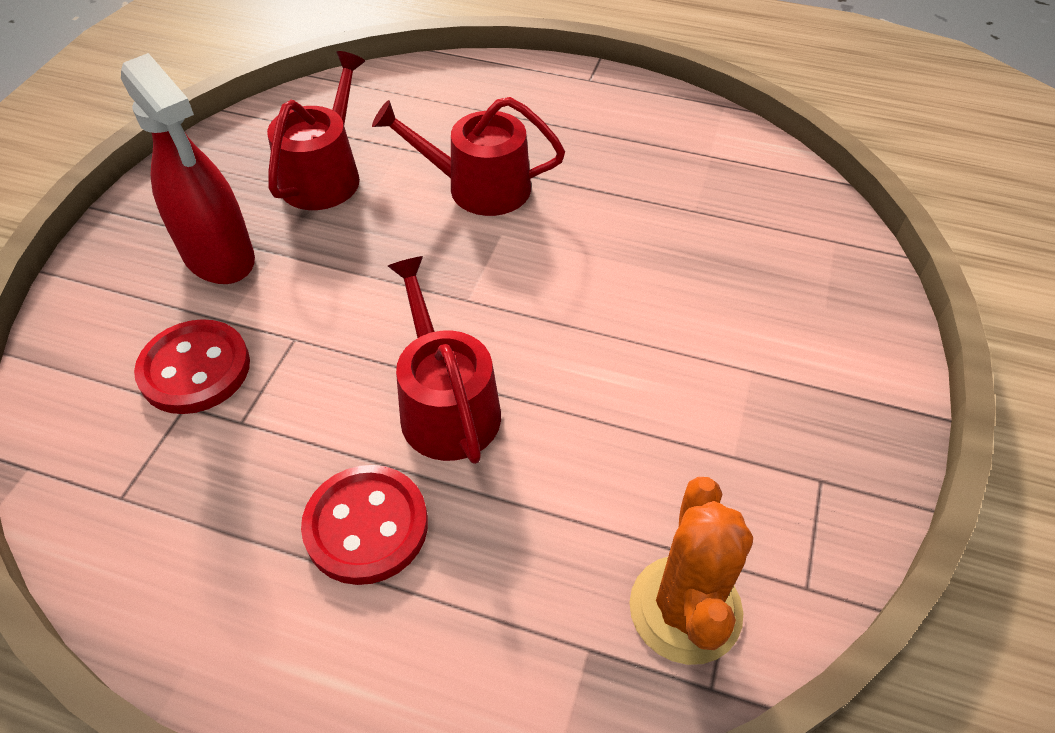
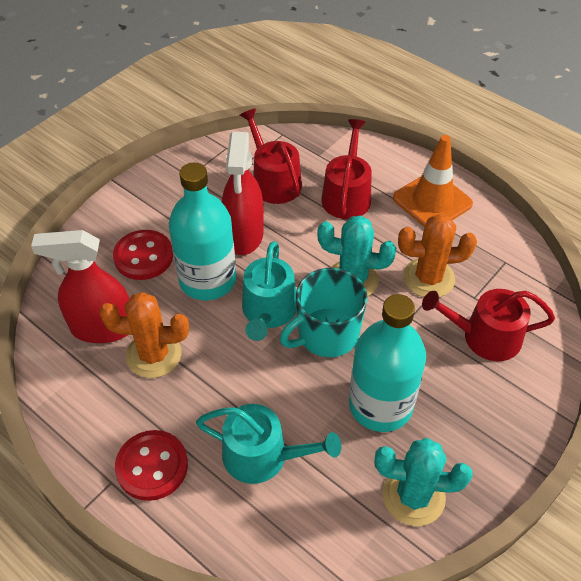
orange cactus: 1 -> 2
orange traffic cone: 0 -> 1
red spray bottle: 1 -> 2
turquoise bottle: 0 -> 2
turquoise cactus: 0 -> 2
turquoise mug: 0 -> 1
turquoise watering can: 0 -> 2

